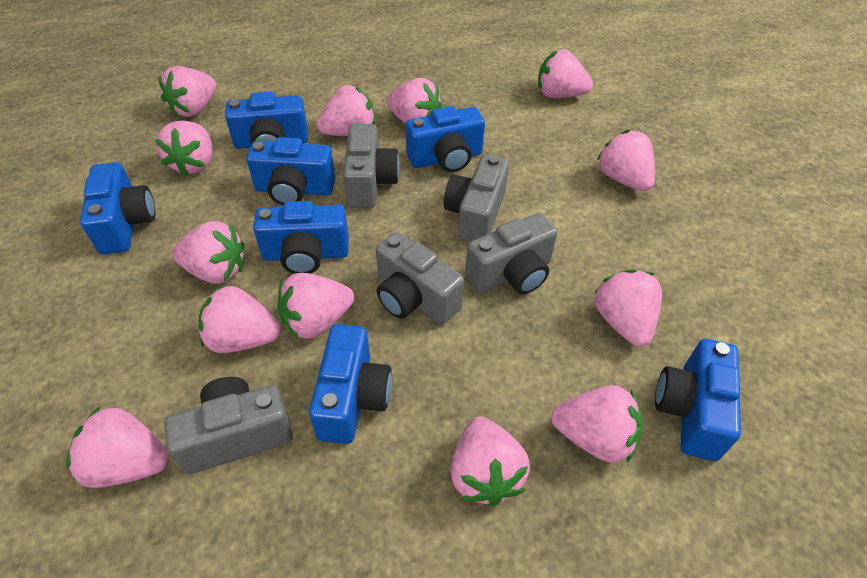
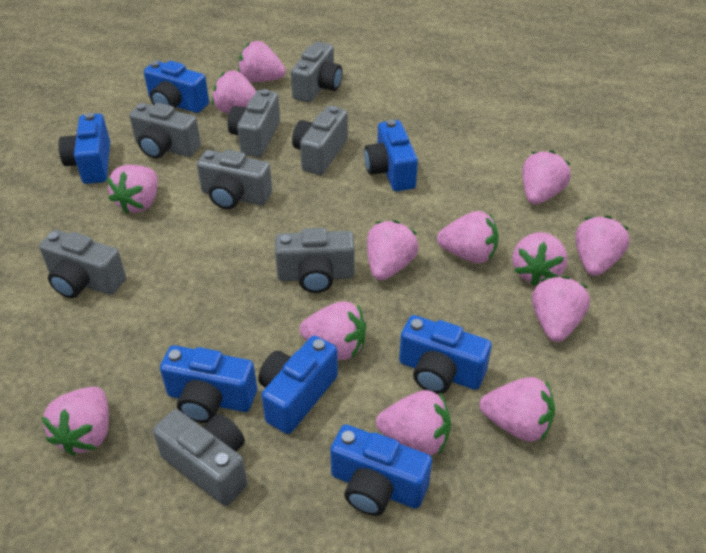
grey camera: 5 -> 8

